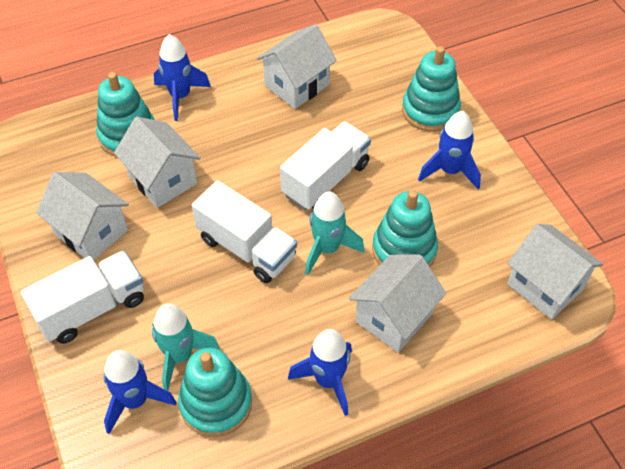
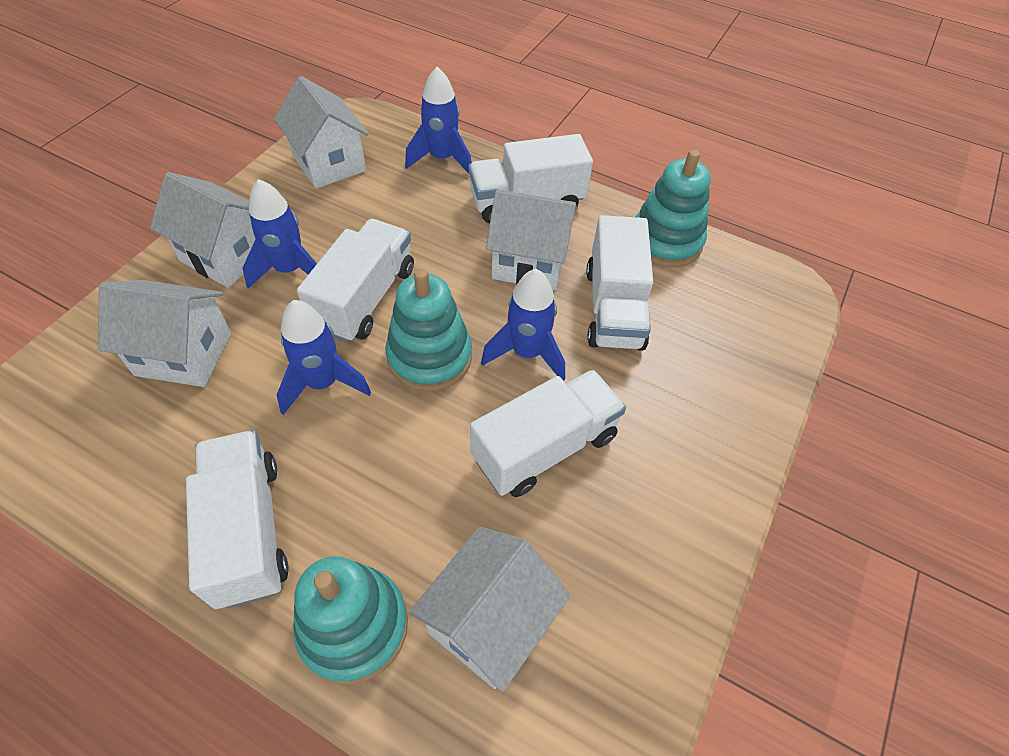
turquoise rocket: 2 -> 0
turquoise stacking toy: 4 -> 3
white truck: 3 -> 5

